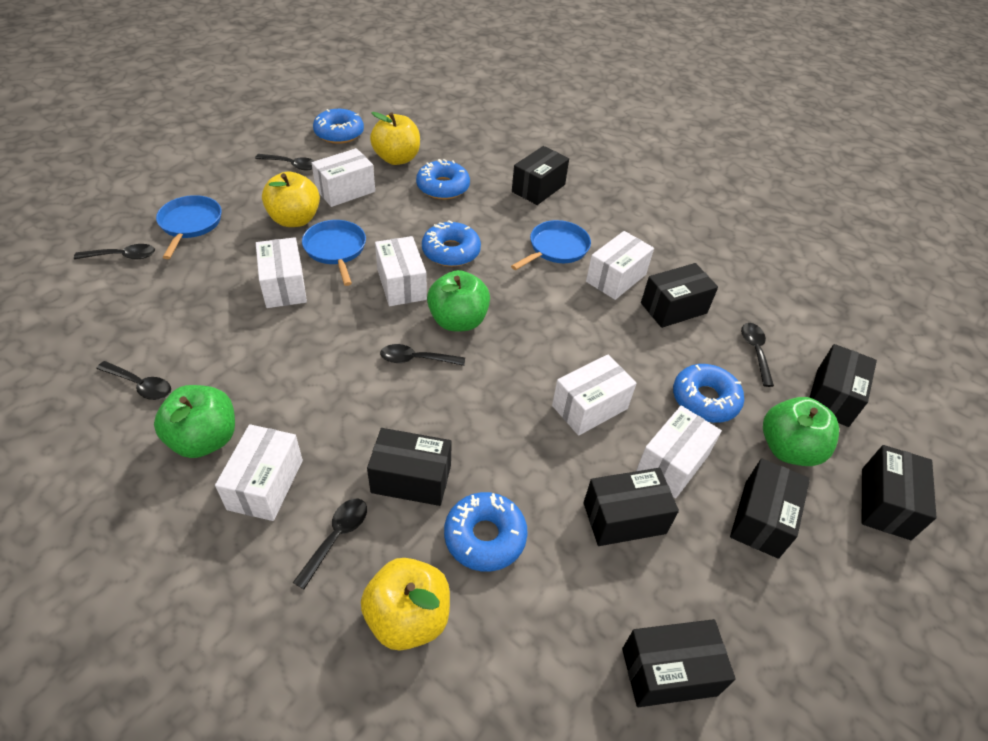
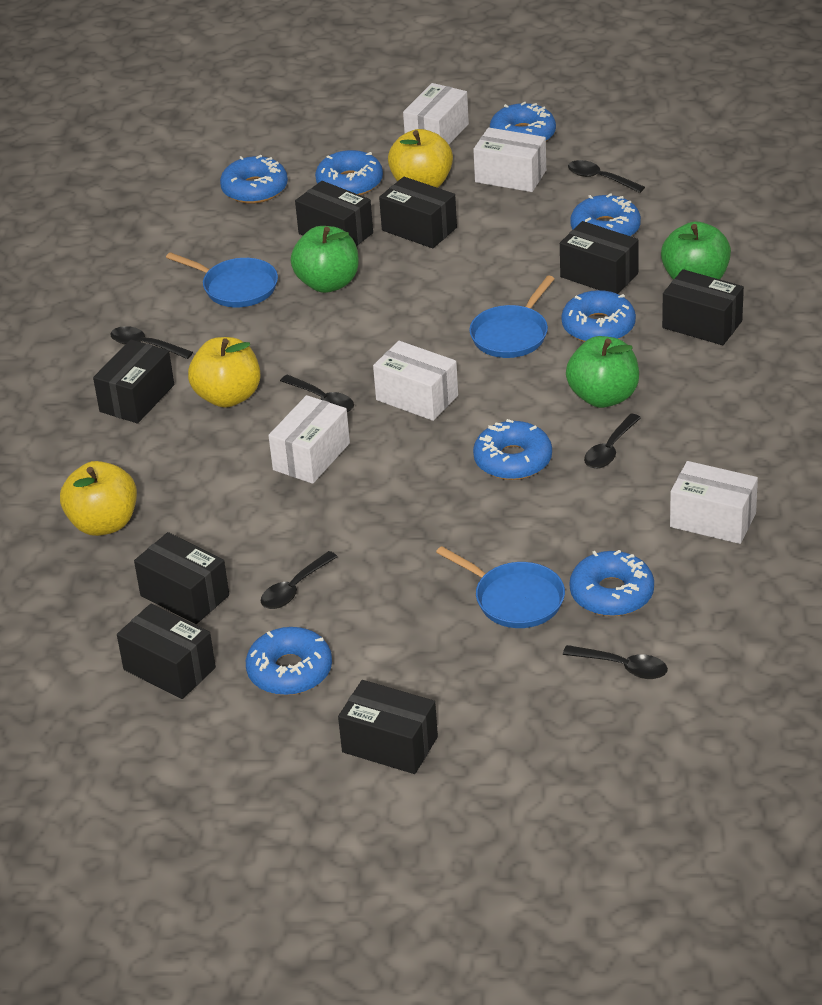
blue donut: 5 -> 8
white box: 7 -> 5

